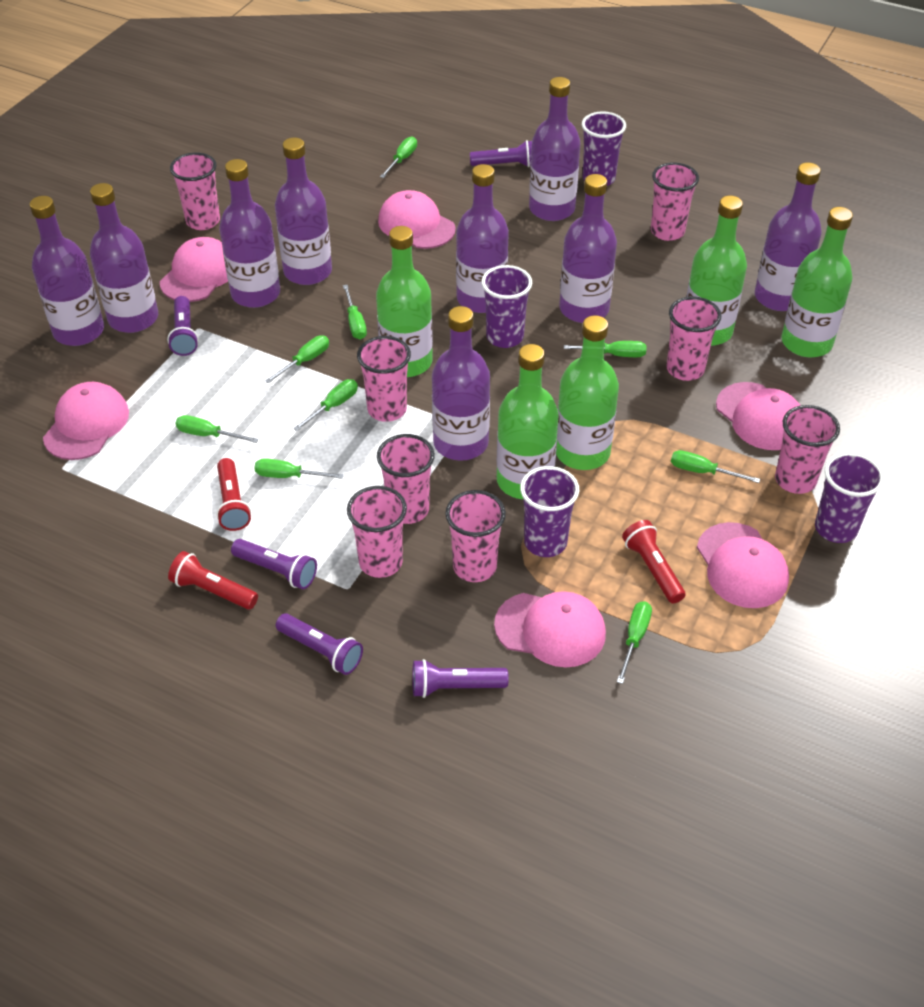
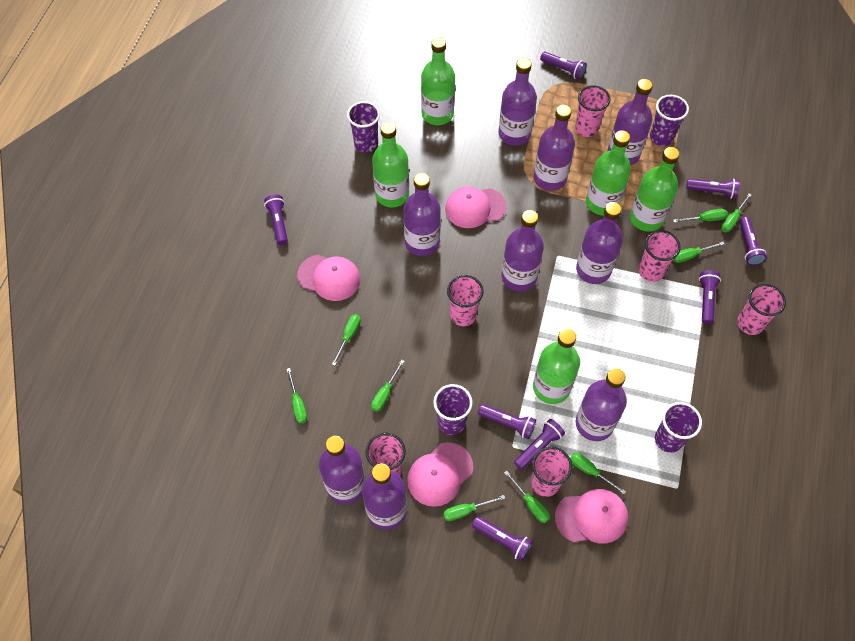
pink cap: 6 -> 4
pink cup: 8 -> 6
purple flashlight: 5 -> 8
red flashlight: 3 -> 0

